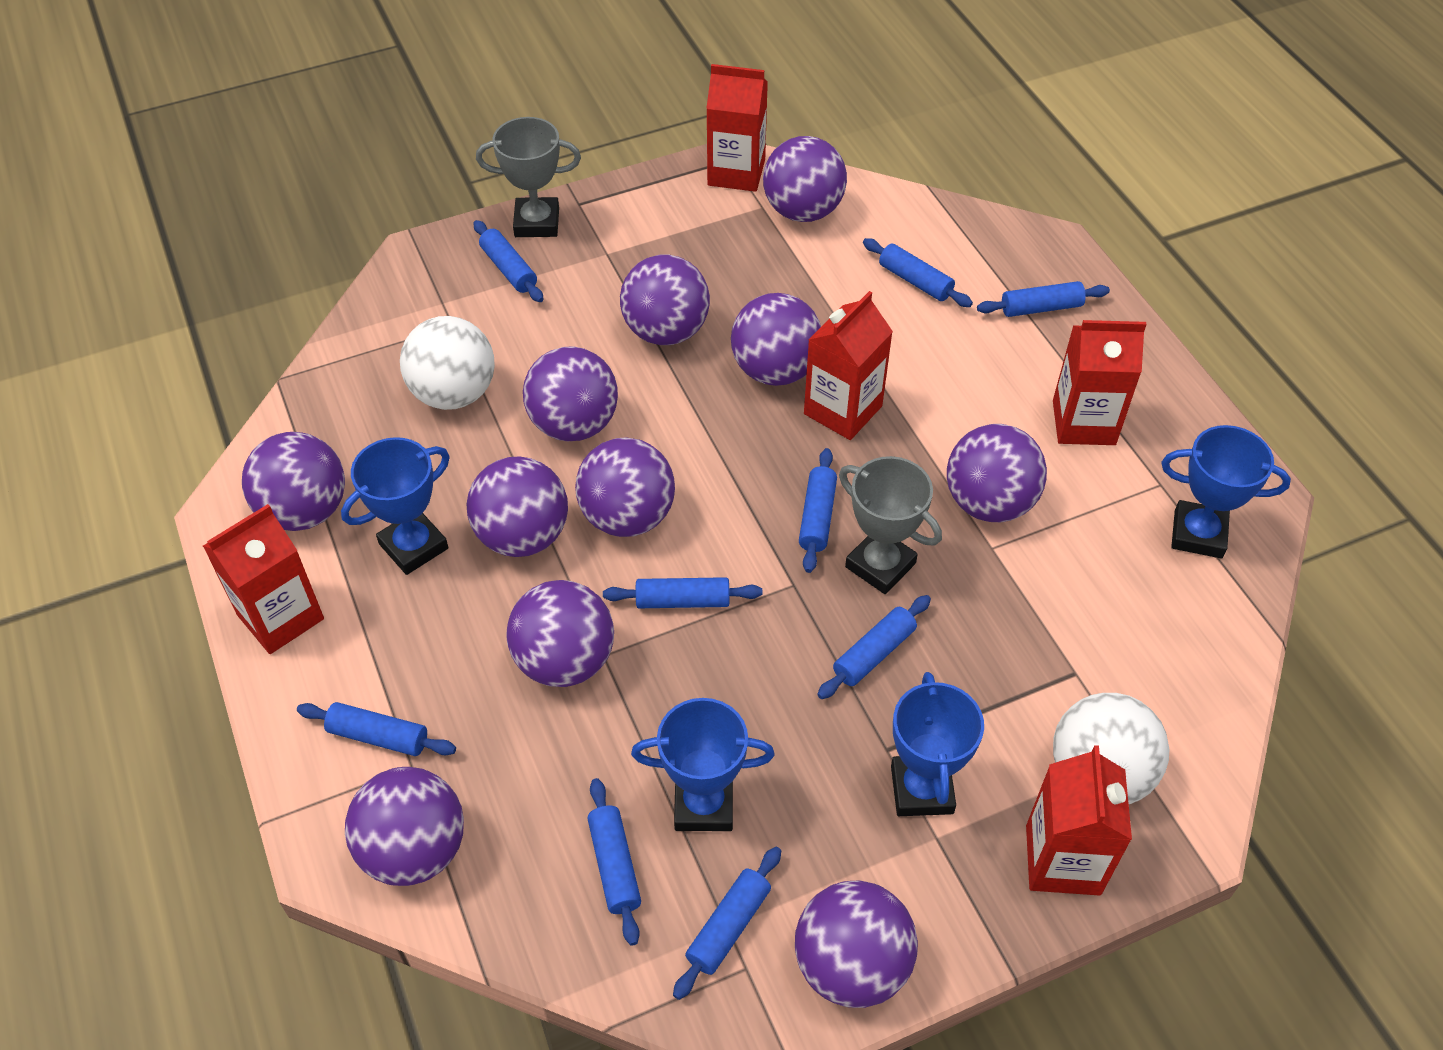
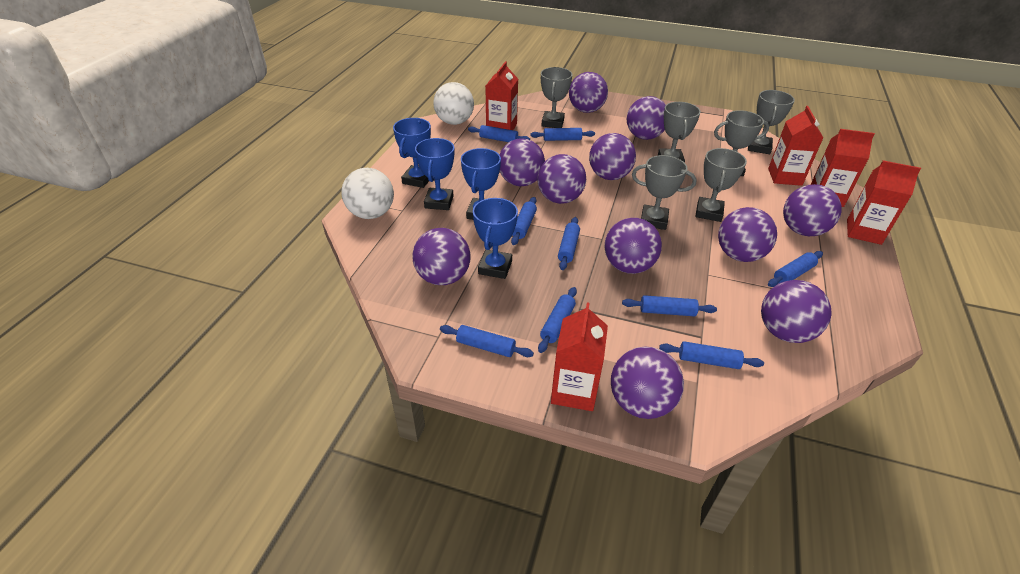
grey trophy: 2 -> 6

